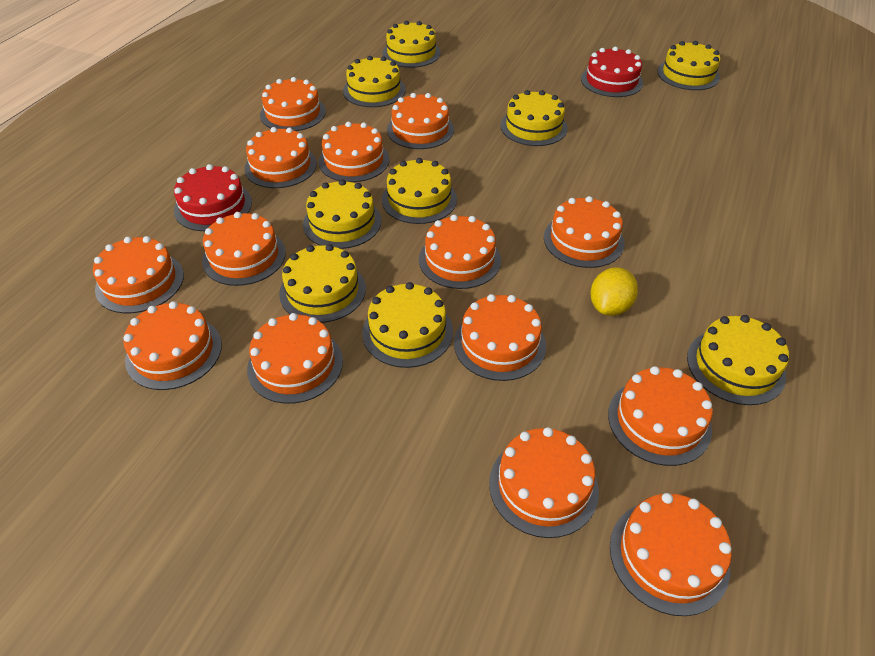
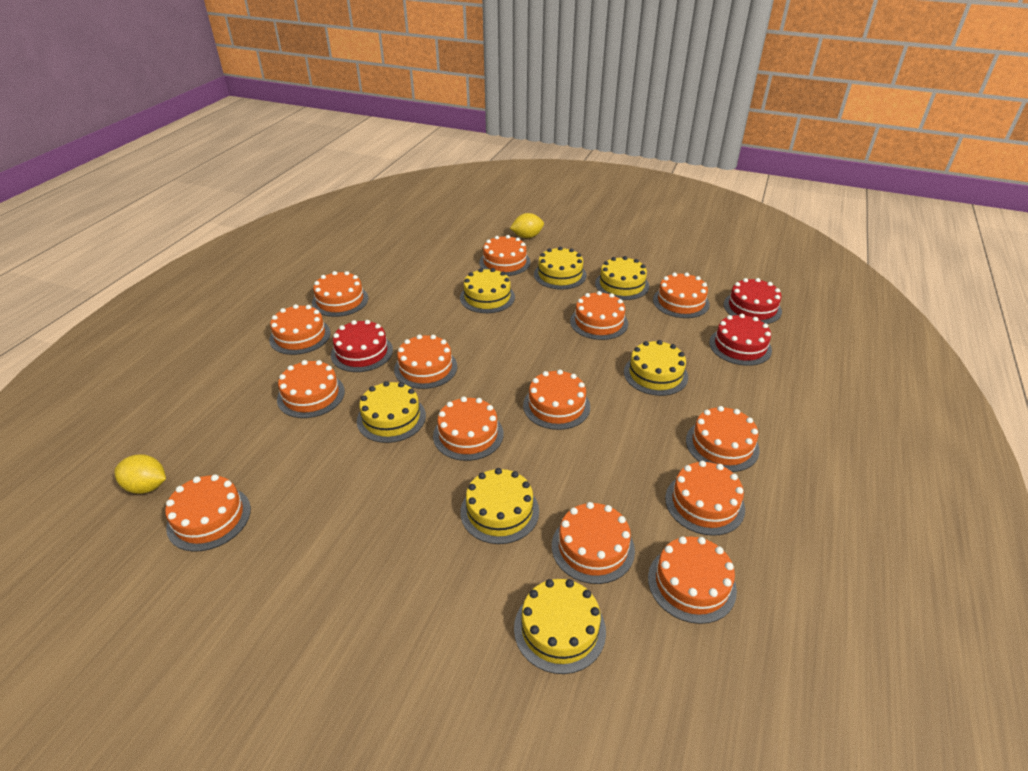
red cake: 2 -> 3
yellow cake: 9 -> 7
yellow lemon: 1 -> 2

